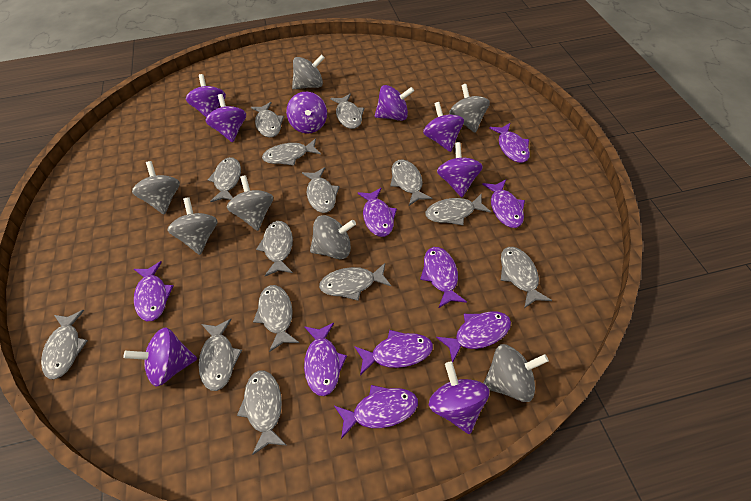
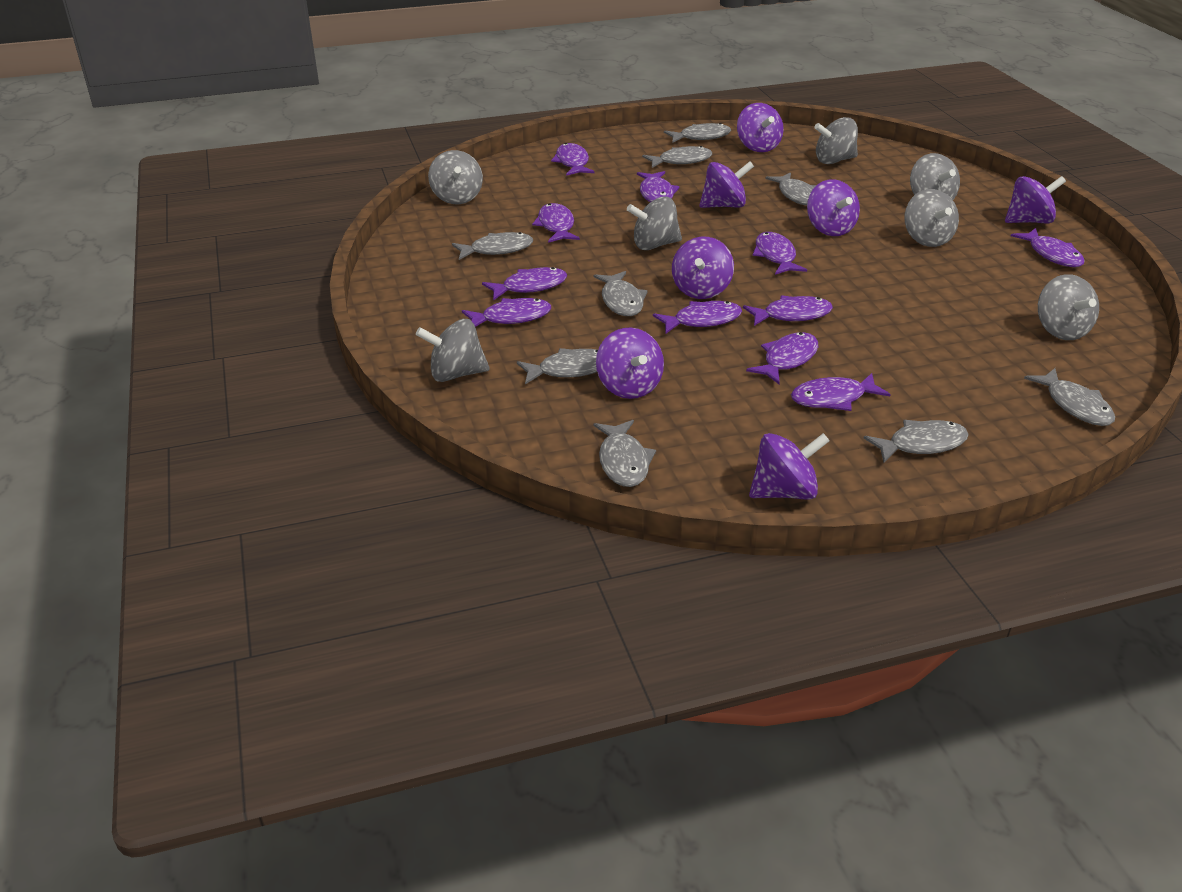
grey fish: 14 -> 9
purple fish: 9 -> 11
purple spinning top: 8 -> 7

